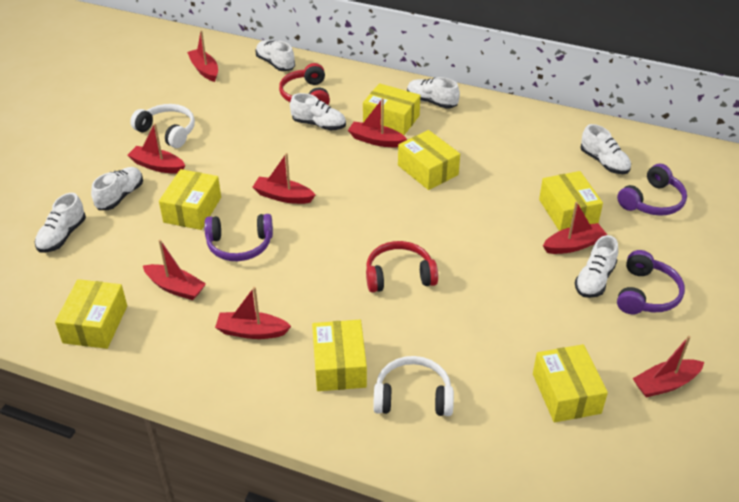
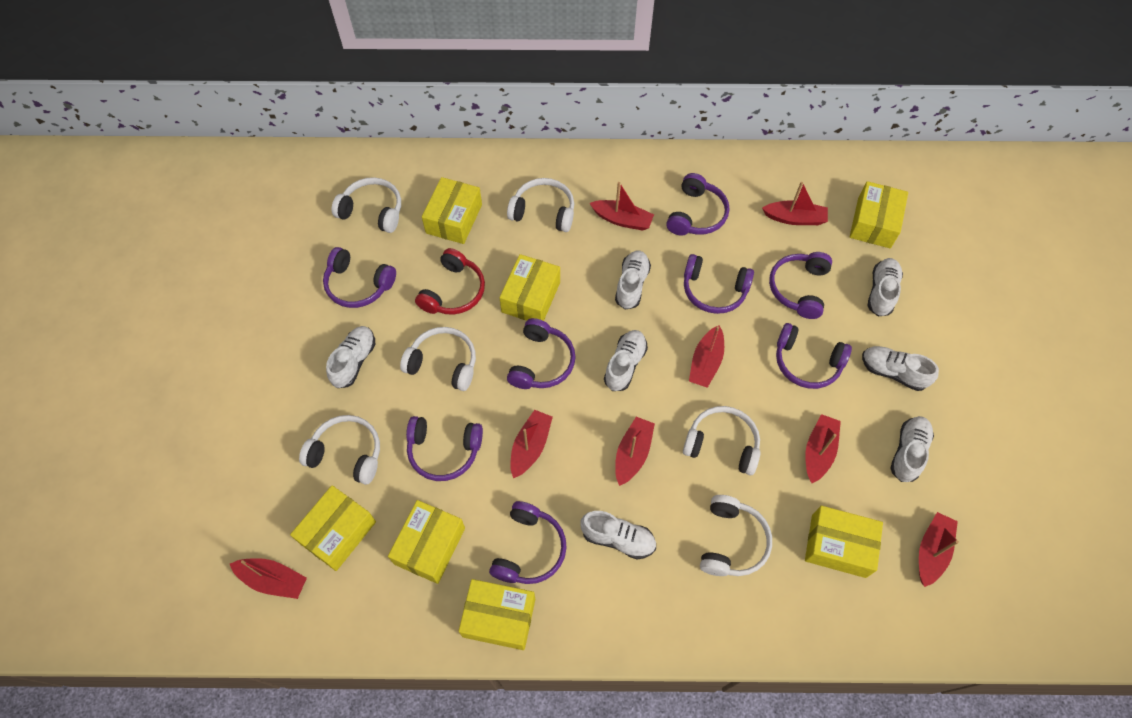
purple headphones: 3 -> 8
red headphones: 2 -> 1
white headphones: 2 -> 6

